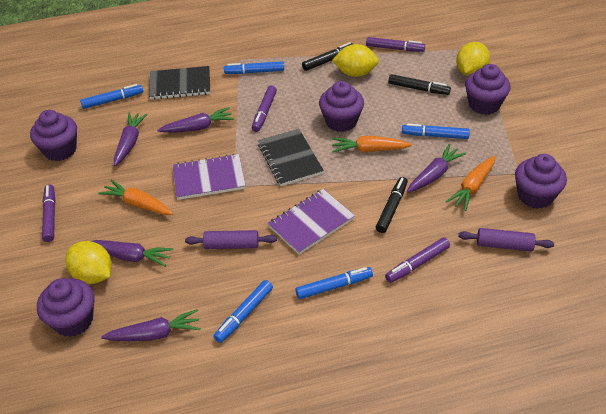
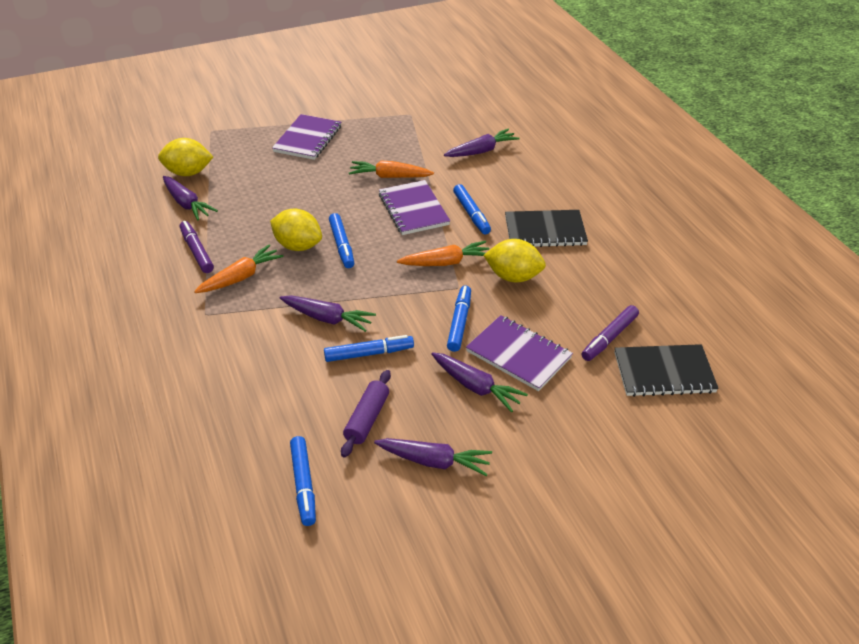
black marker: 3 -> 0
purple cupcake: 5 -> 0
purple marker: 4 -> 2
purple notebook: 2 -> 3
purple rolling pin: 2 -> 1

